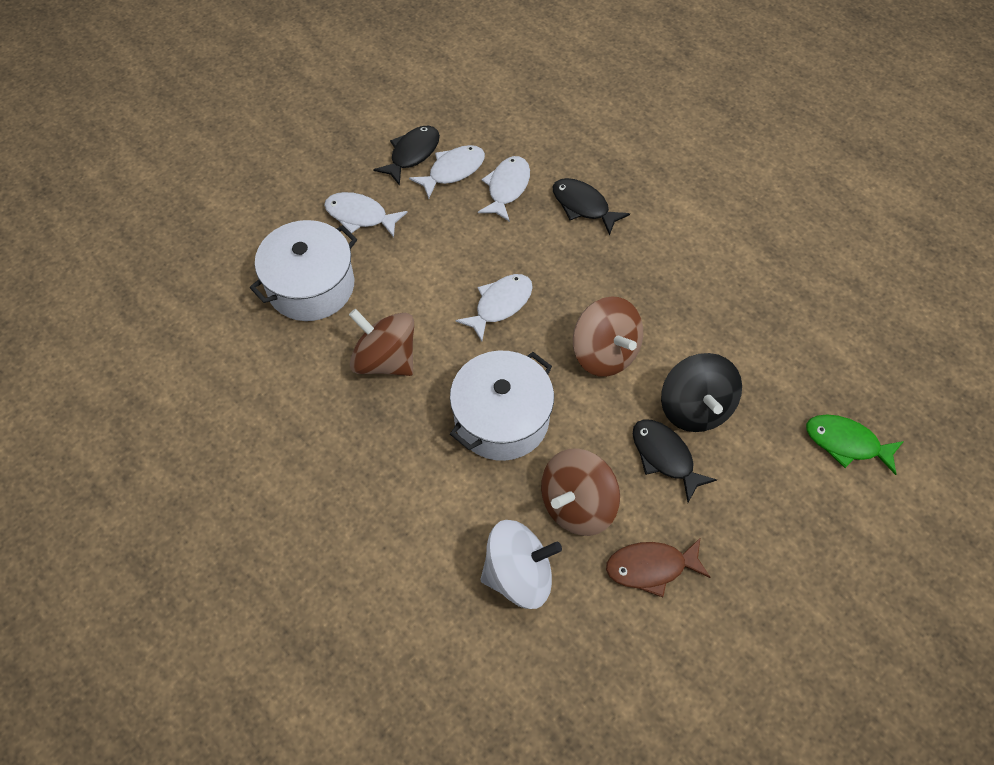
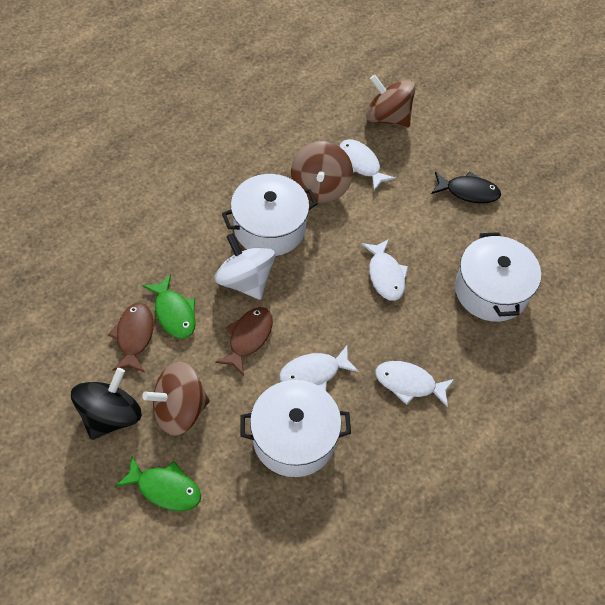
black fish: 3 -> 1
brown fish: 1 -> 2
green fish: 1 -> 2
white pot: 2 -> 3

